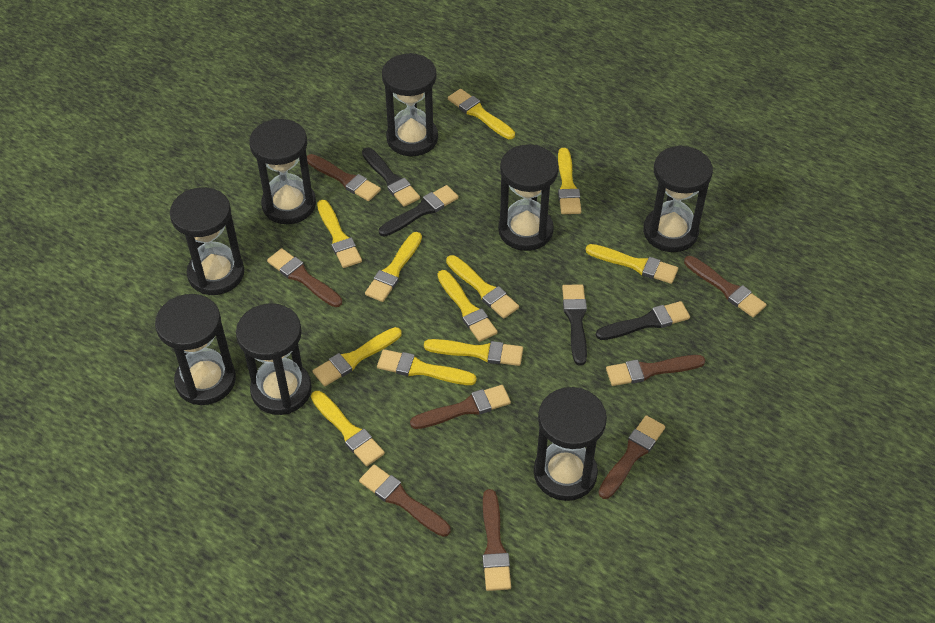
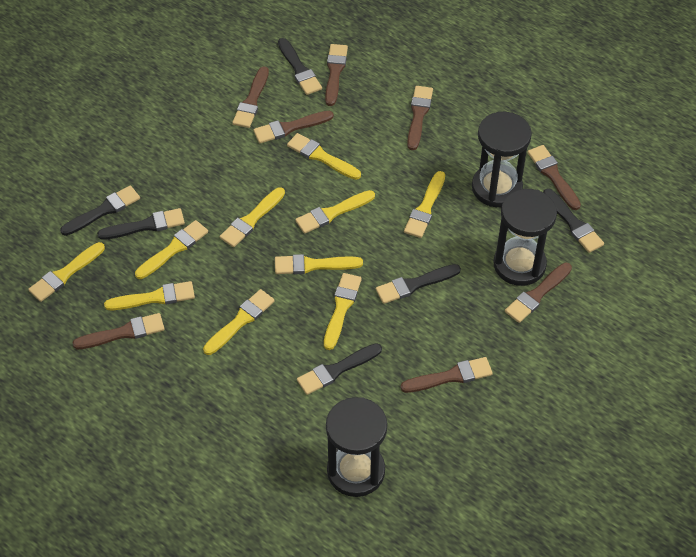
black brush: 4 -> 6
black hourglass: 8 -> 3
yellow brush: 11 -> 10

